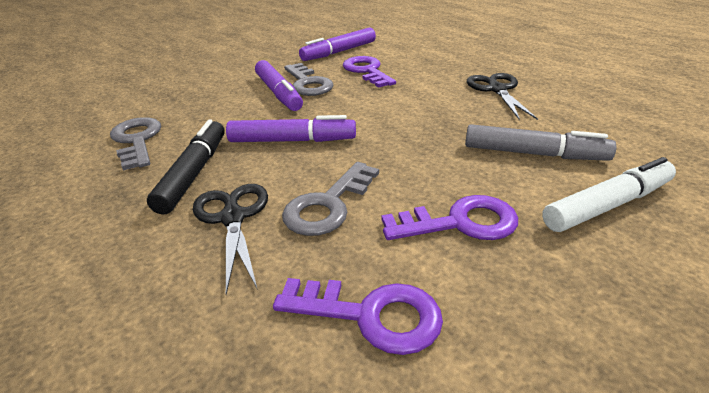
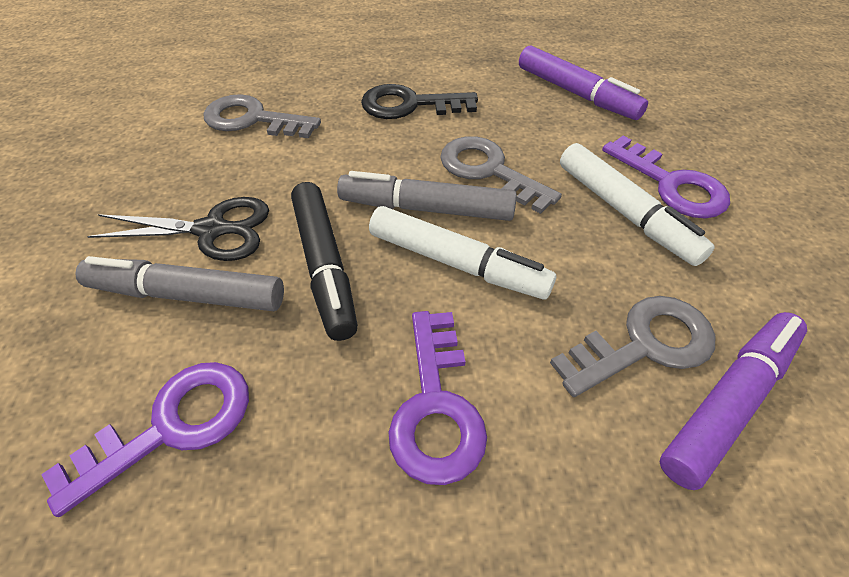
black key: 0 -> 1
black scissors: 2 -> 1
grey marker: 1 -> 2
purple marker: 3 -> 2
white marker: 1 -> 2

